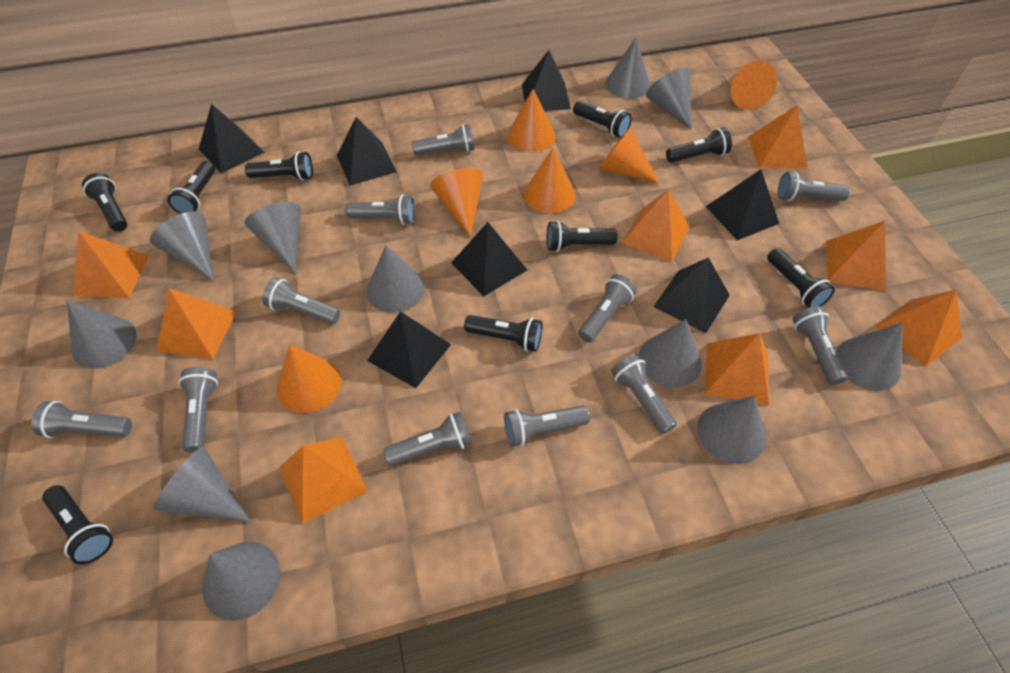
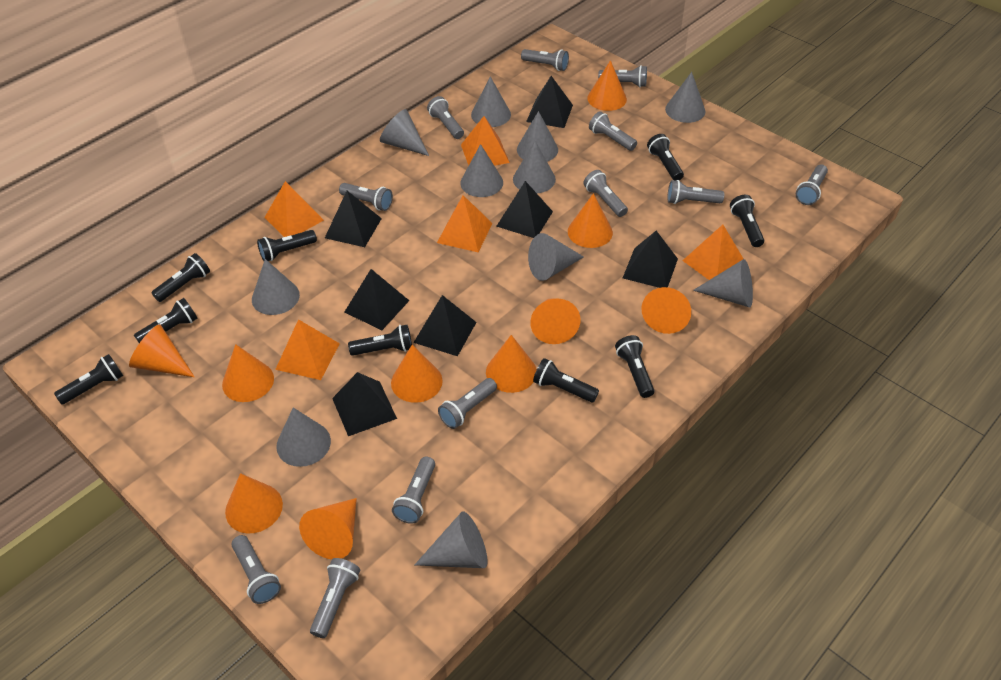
grey flashlight: 11 -> 12
orange cone: 6 -> 10
orange pyramid: 8 -> 5

